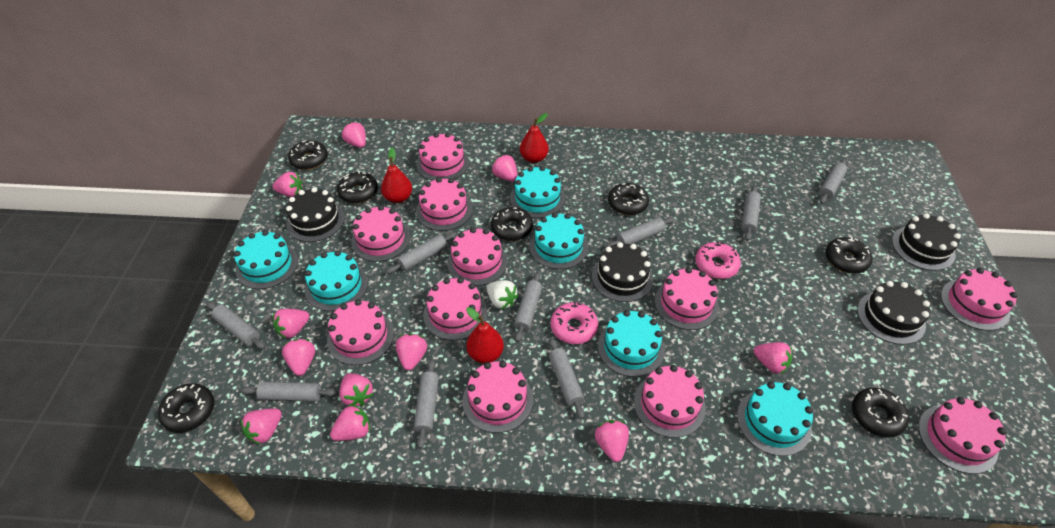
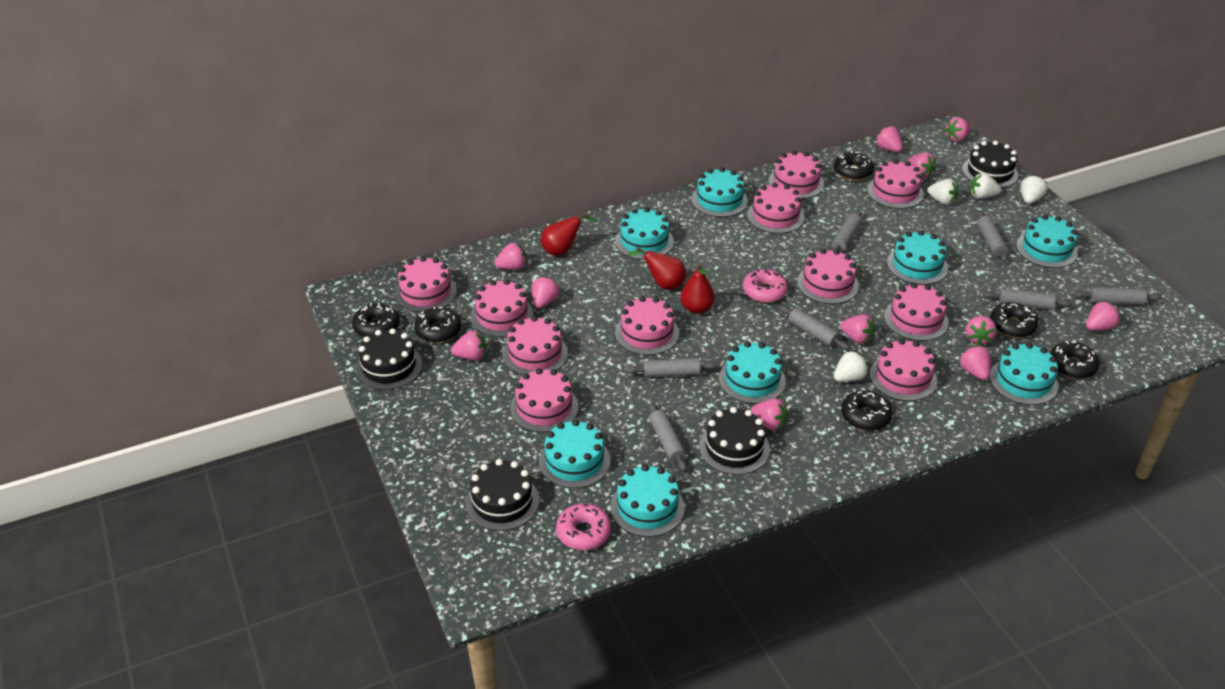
black donut: 7 -> 6
grey rolling pin: 9 -> 7
turquoise cake: 6 -> 8
white strawberry: 1 -> 4

